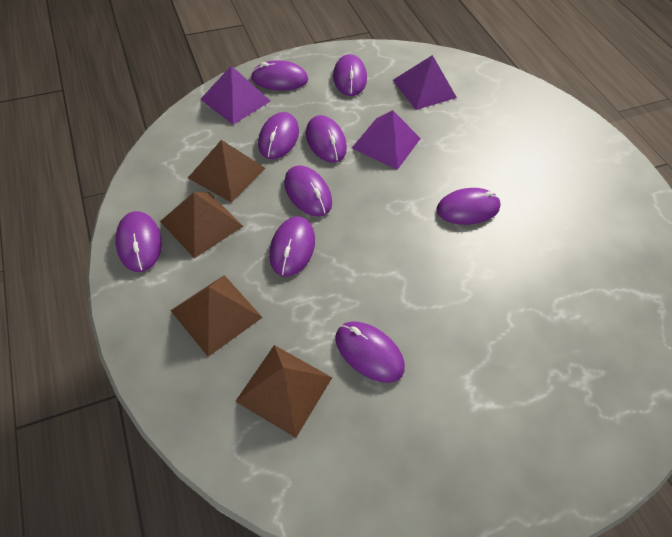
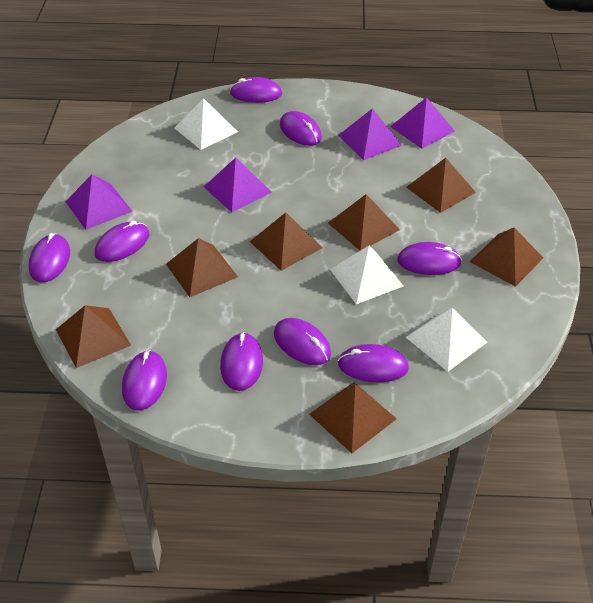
brown pyramid: 4 -> 7
purple pyramid: 3 -> 4
white pyramid: 0 -> 3

